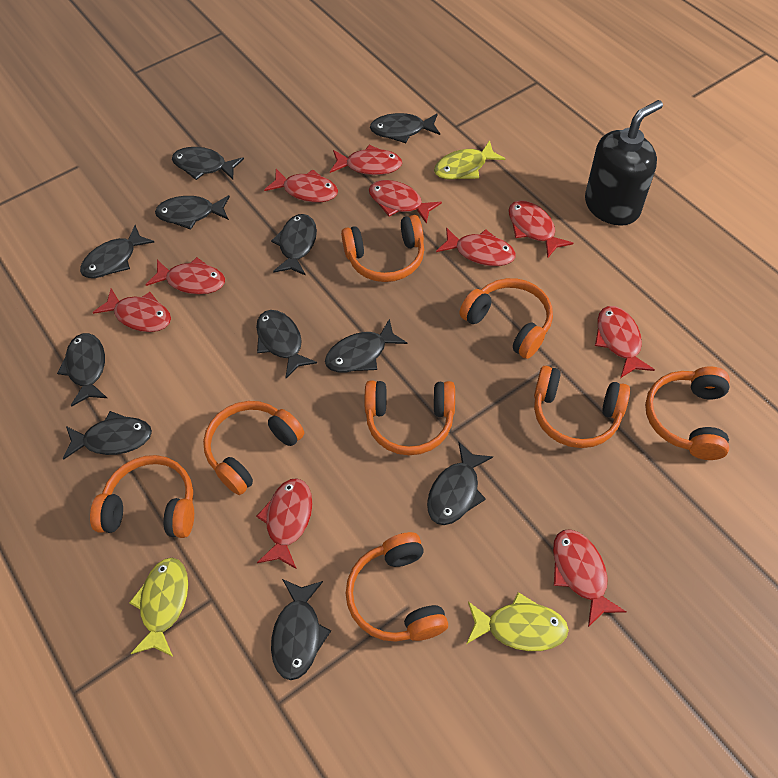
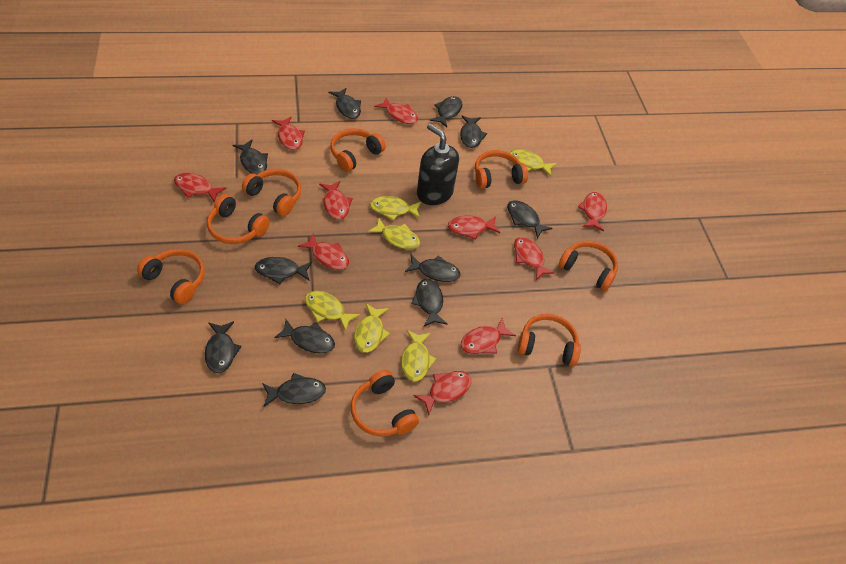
yellow fish: 3 -> 6

